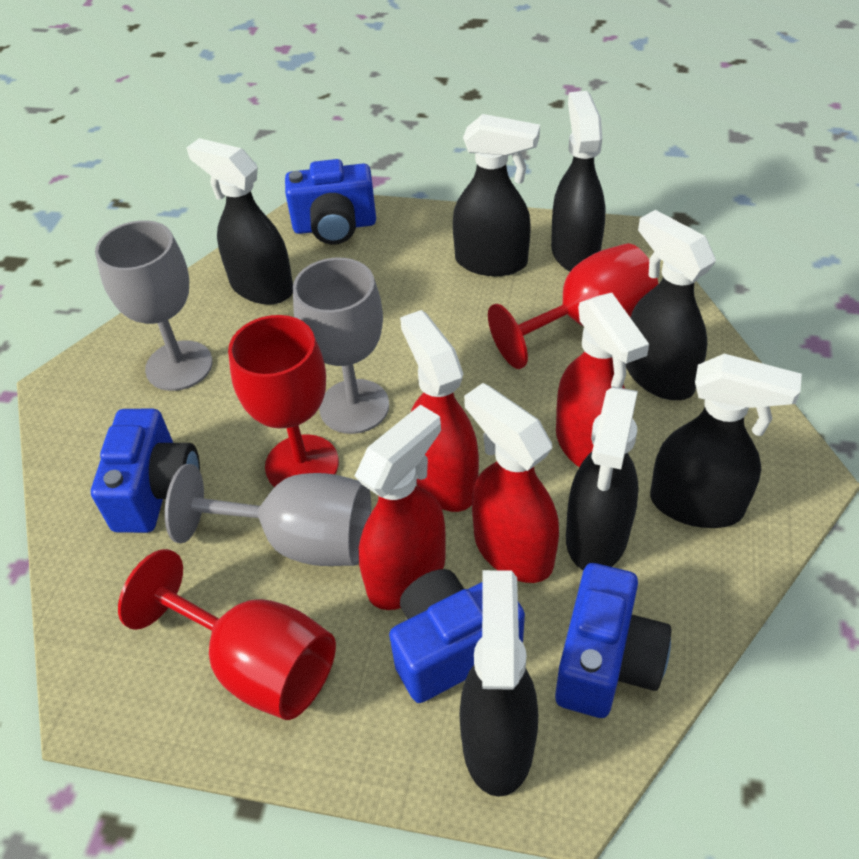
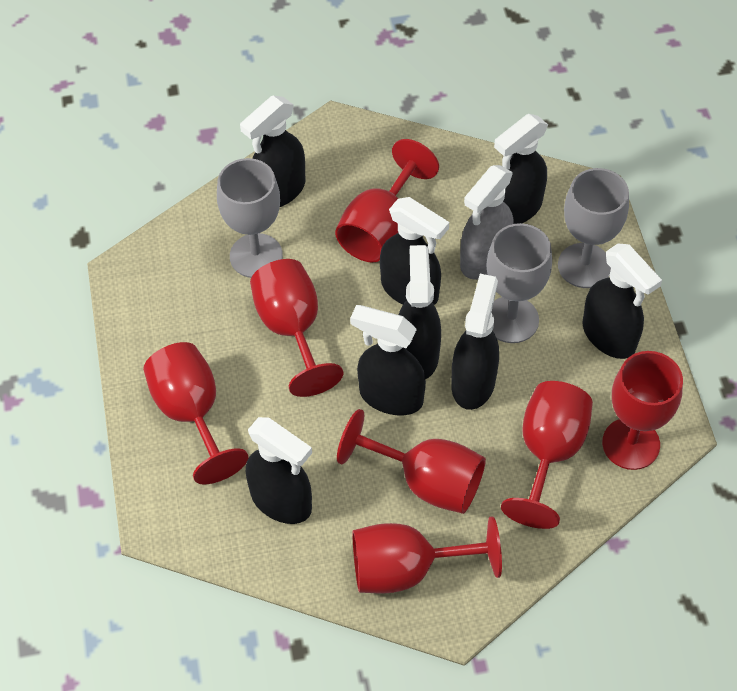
black spray bottle: 7 -> 8
blue camera: 4 -> 0
grey spray bottle: 0 -> 1
red goblet: 3 -> 7
red spray bottle: 4 -> 0

